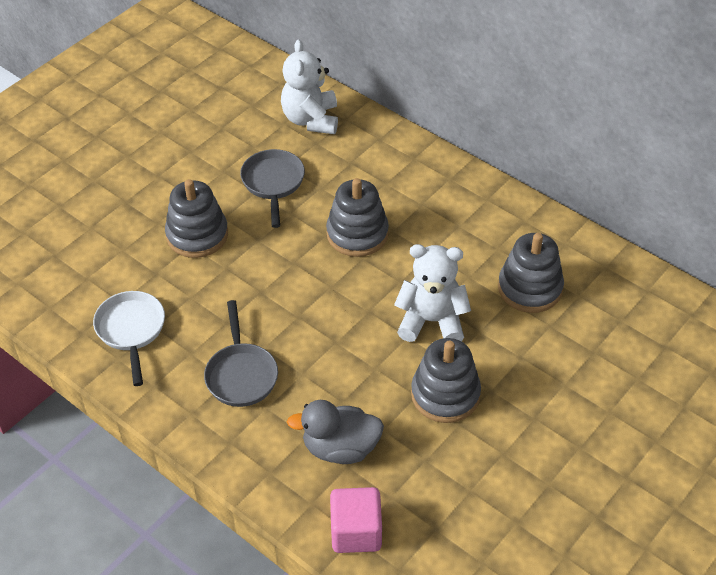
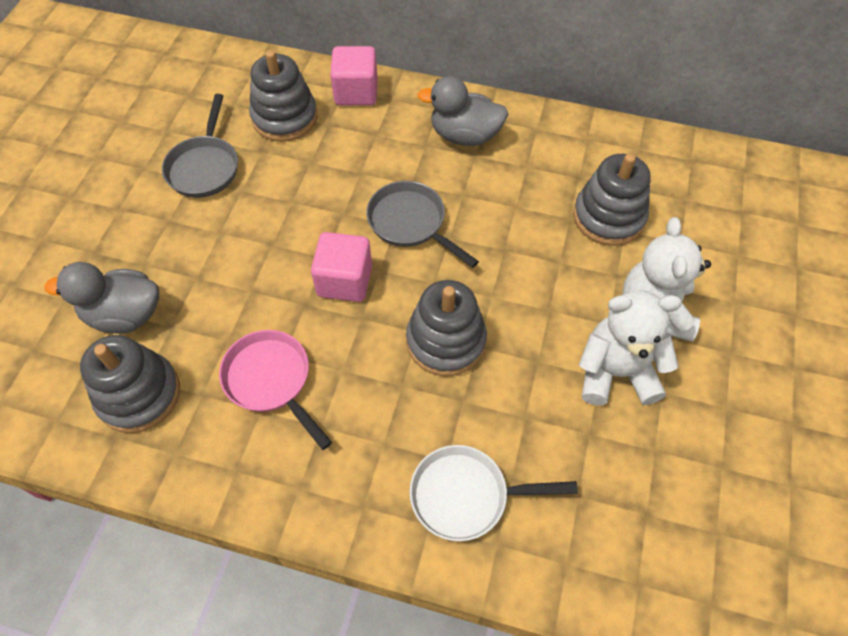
grey duck: 1 -> 2
pink cube: 1 -> 2
pink pan: 0 -> 1

